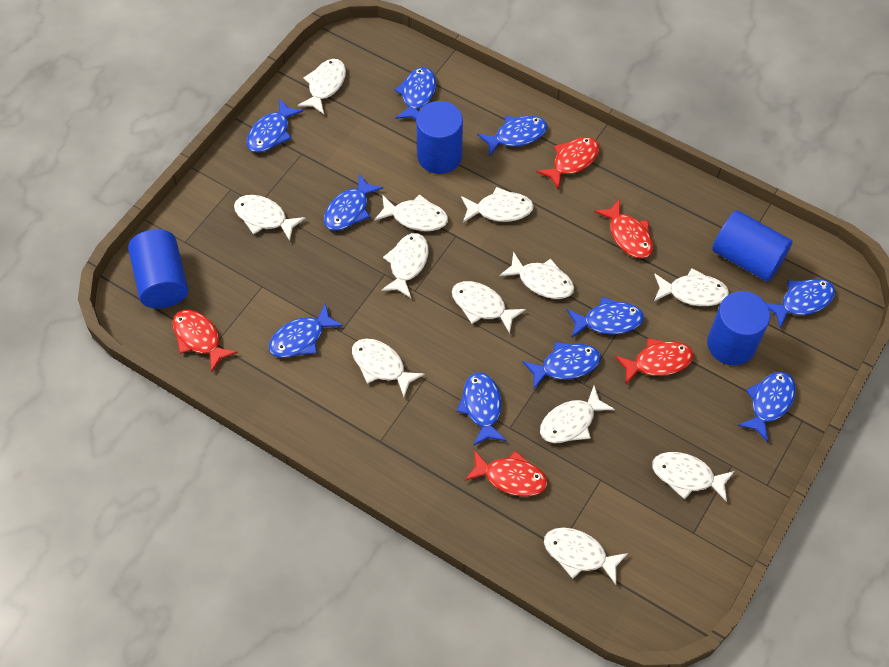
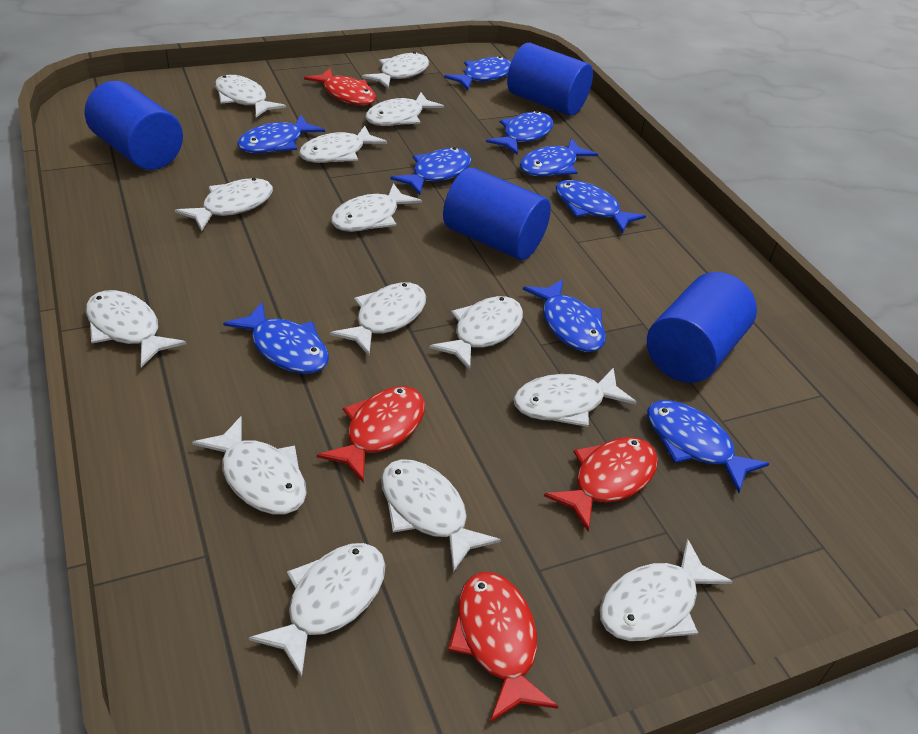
blue fish: 10 -> 9
red fish: 5 -> 4
white fish: 12 -> 14

